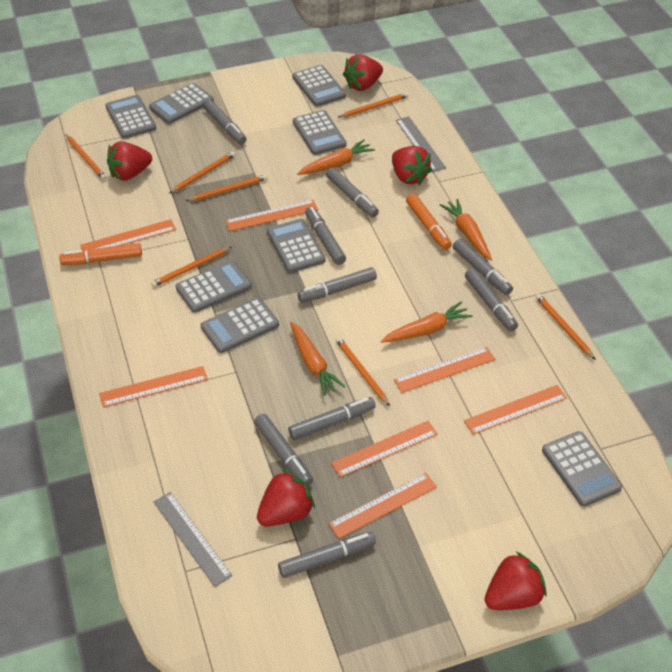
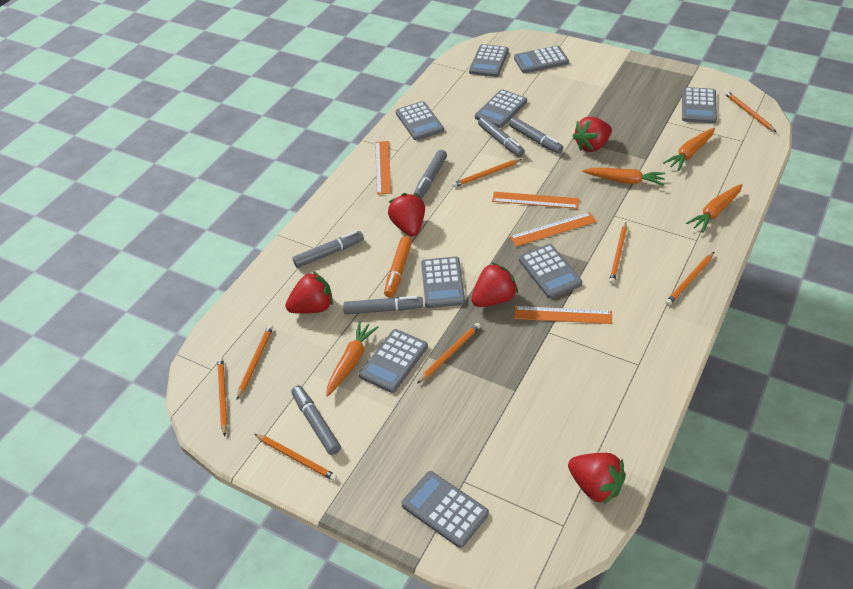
grey calculator: 8 -> 9
grey marker: 9 -> 6
grey ruler: 2 -> 0
orange marker: 2 -> 1
orange pencil: 7 -> 8
orange ruler: 7 -> 4

